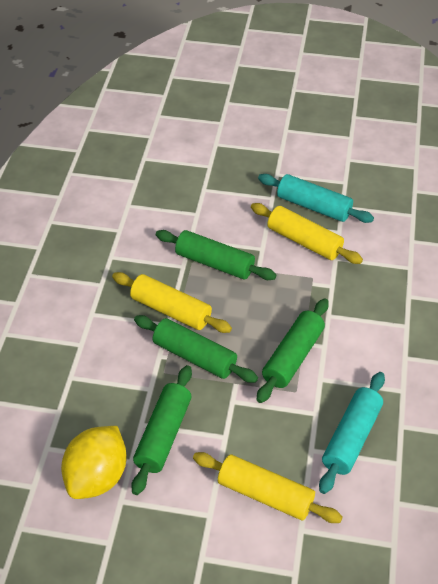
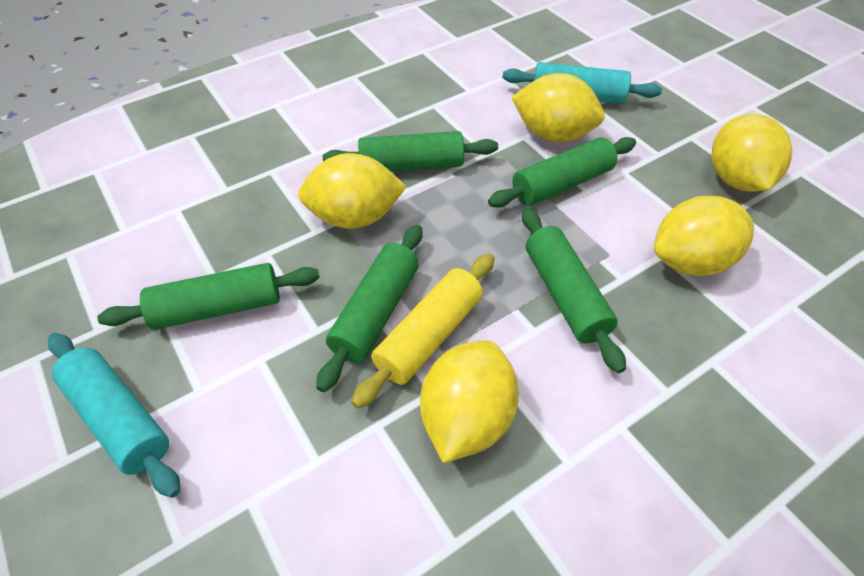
green rolling pin: 4 -> 5
yellow lemon: 1 -> 5
yellow rolling pin: 3 -> 1

